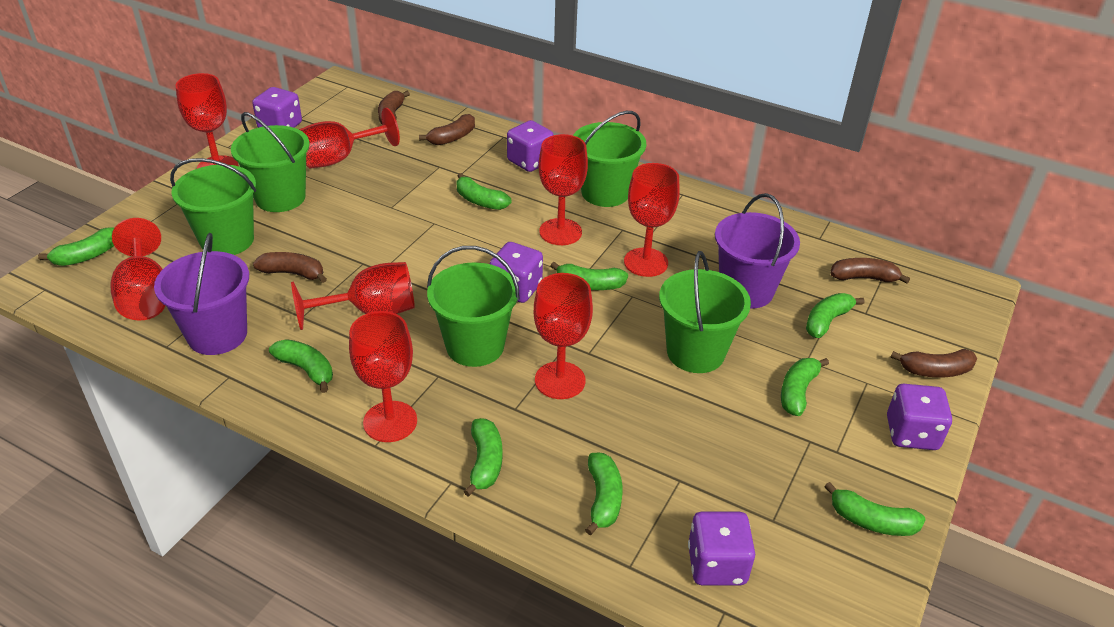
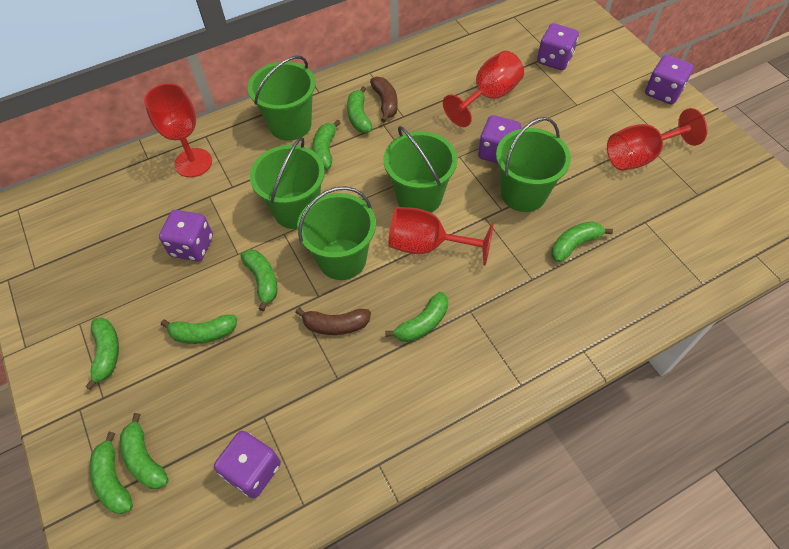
brown banana: 5 -> 2
purple bucket: 2 -> 0
red goblet: 8 -> 4

